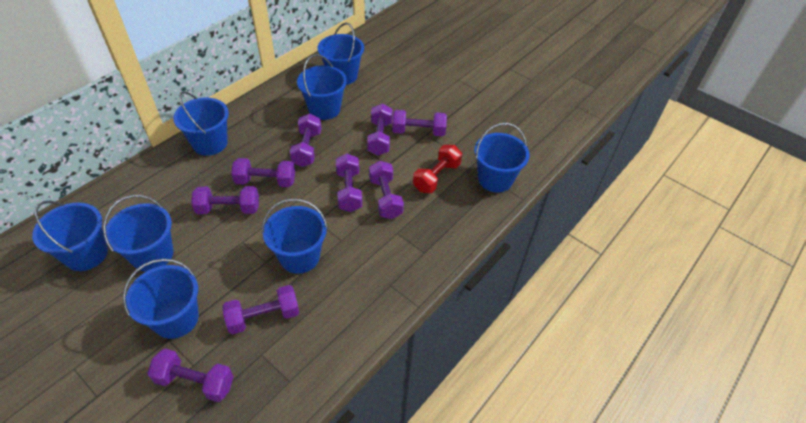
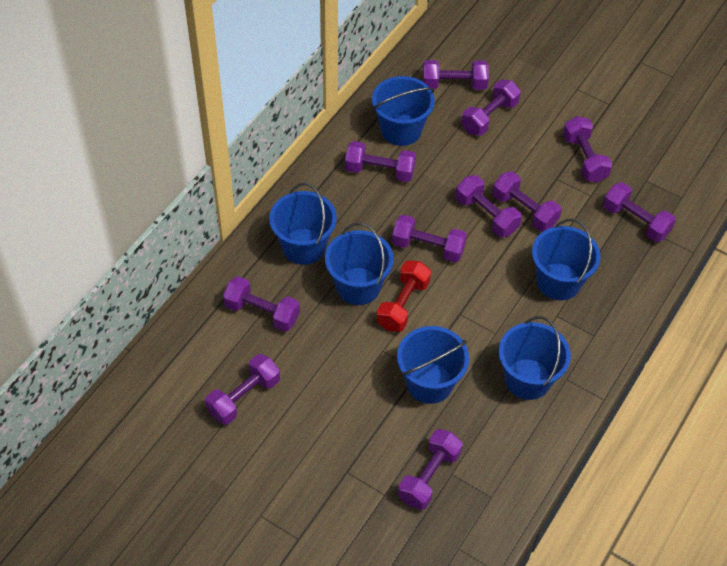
blue bucket: 8 -> 6
purple dumbbell: 9 -> 11

